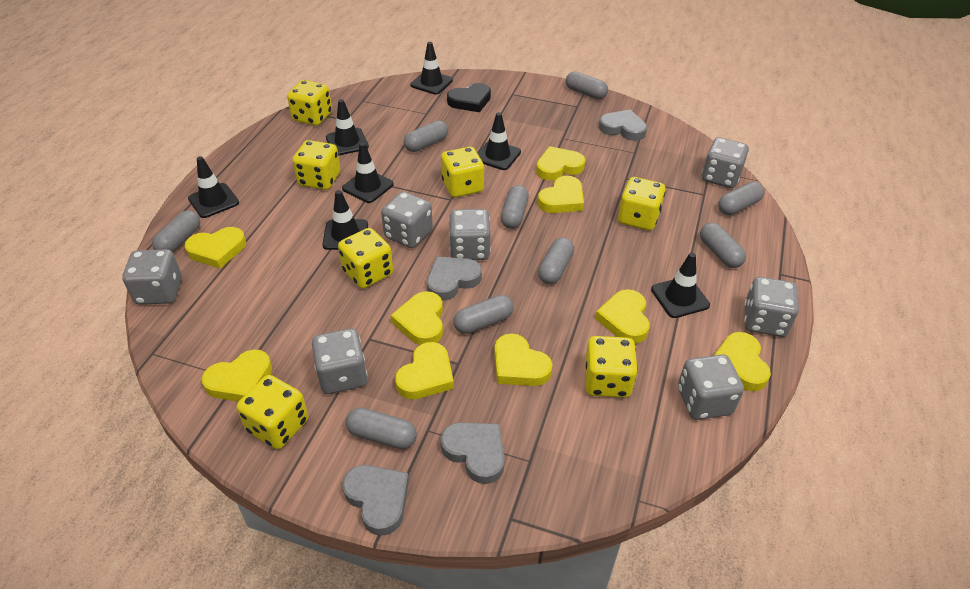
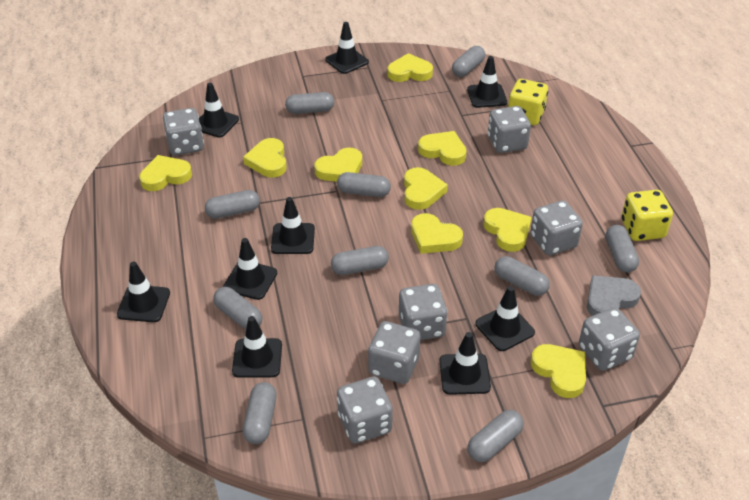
black heart: 1 -> 0
black traffic cone: 7 -> 9
grey capsule: 9 -> 10
grey heart: 4 -> 1
yellow dice: 7 -> 2

